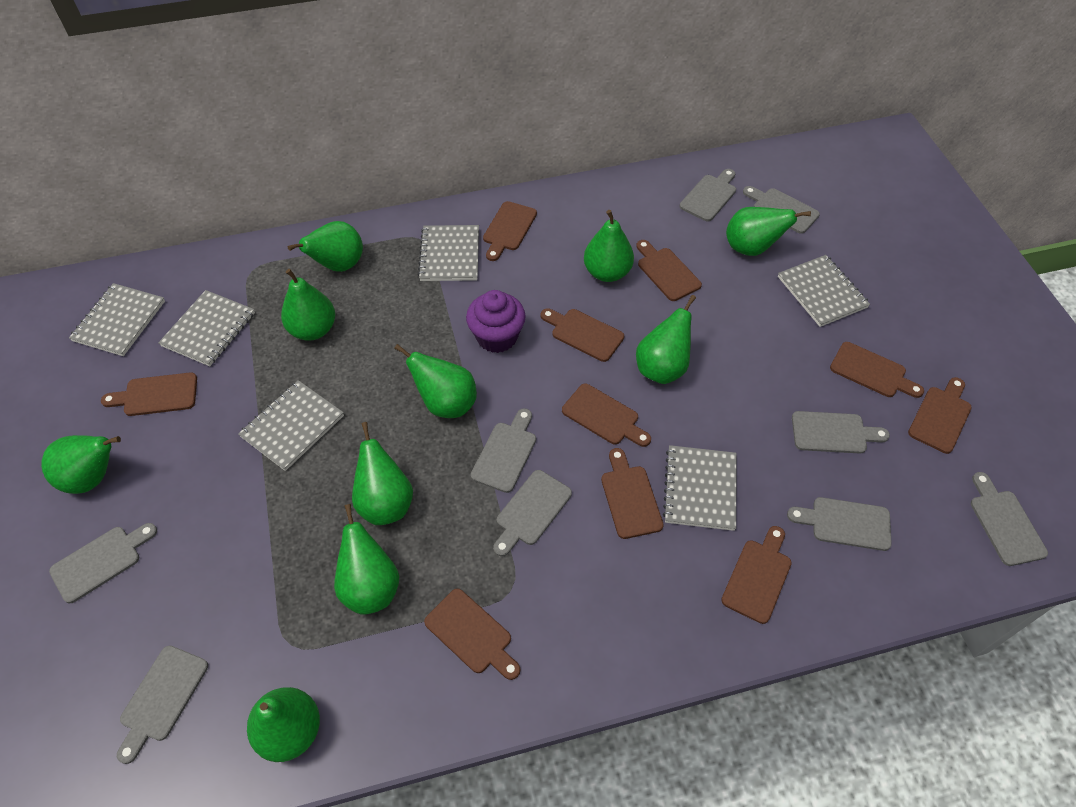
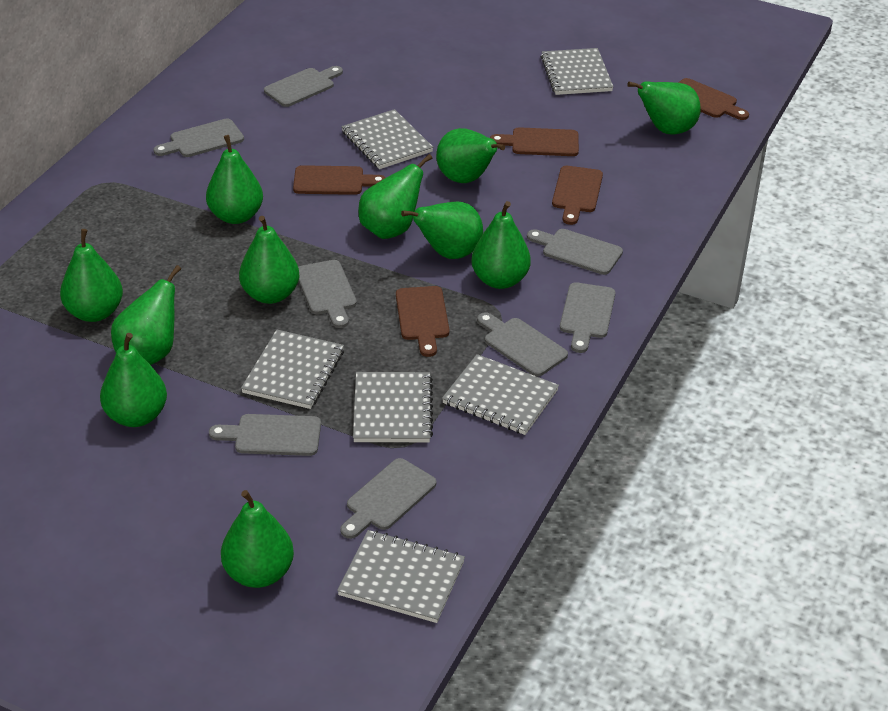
brown cutting board: 10 -> 5
green pear: 10 -> 11
grey cutting board: 9 -> 8
purple cupcake: 1 -> 0

